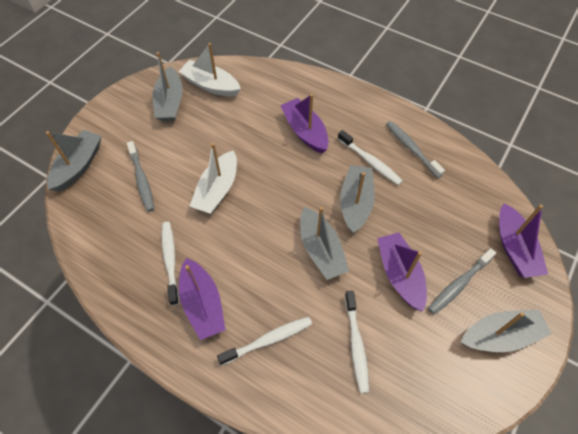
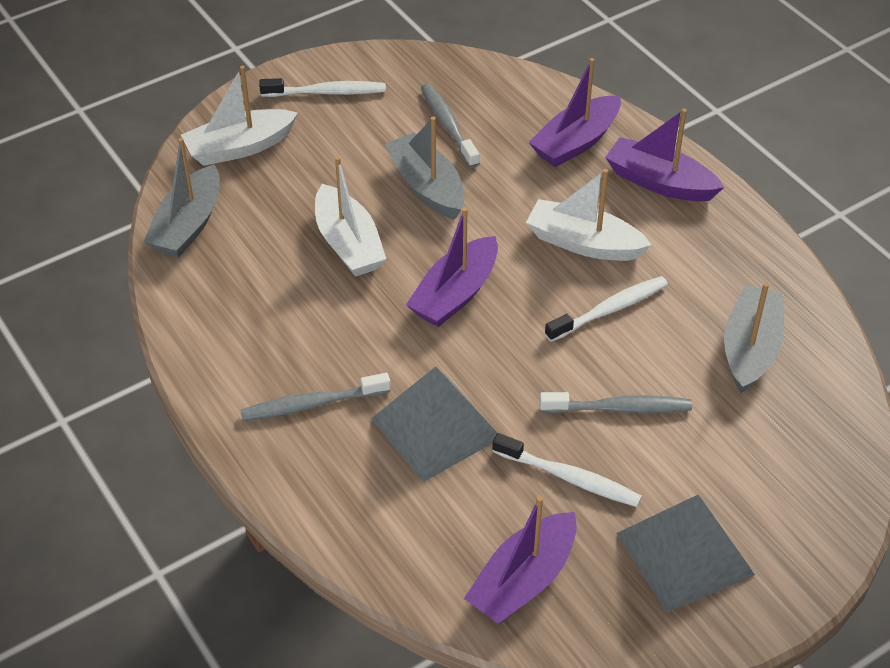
grey boat: 5 -> 3
grey pyramid: 0 -> 2
white boat: 2 -> 3
white toothbrush: 4 -> 3

